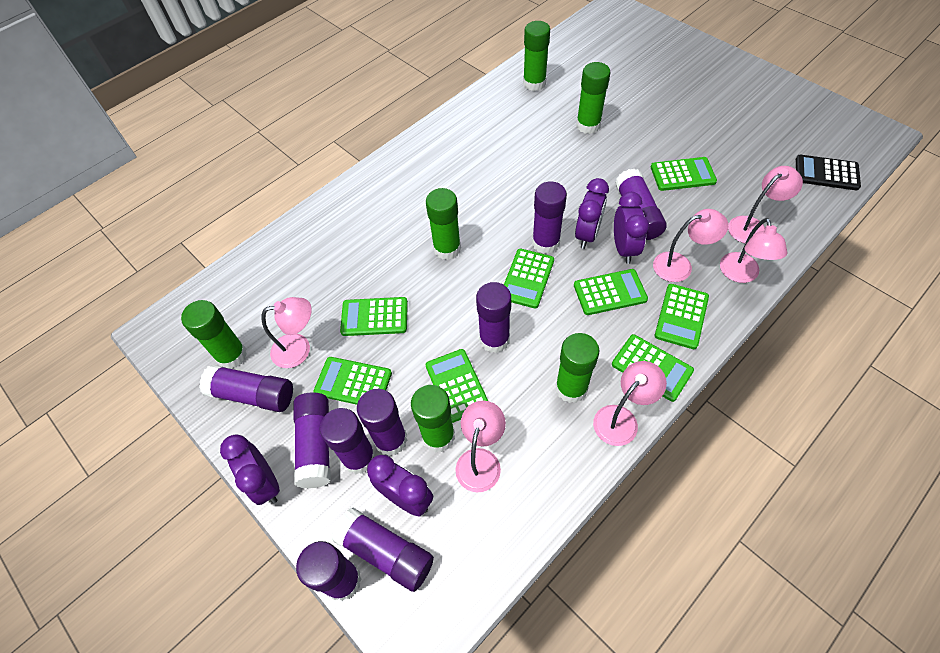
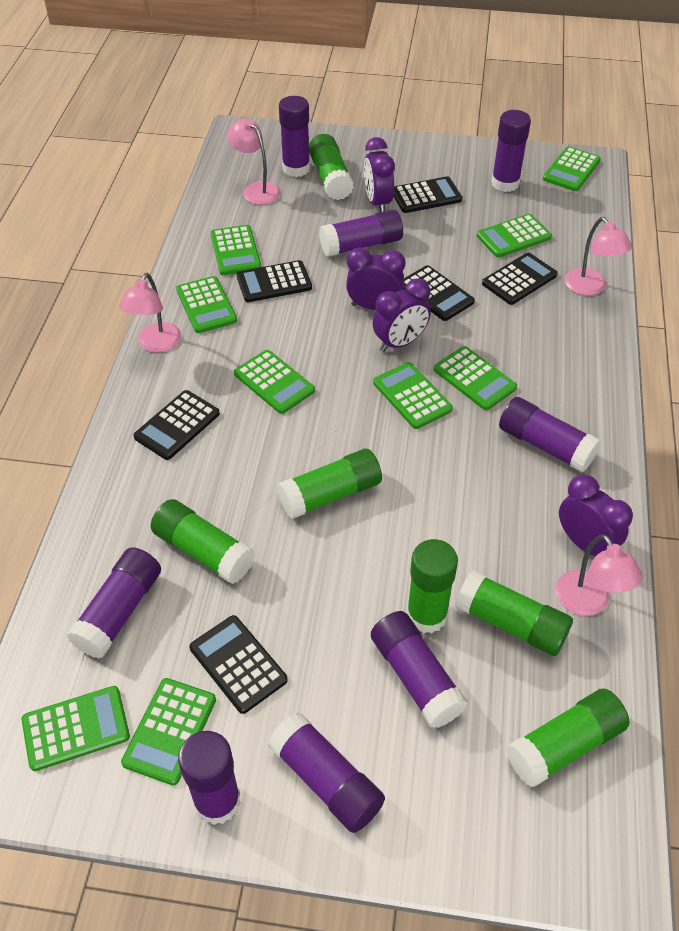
black calculator: 1 -> 6
green calculator: 8 -> 9
pink lamp: 6 -> 4
purple glue stick: 9 -> 8

